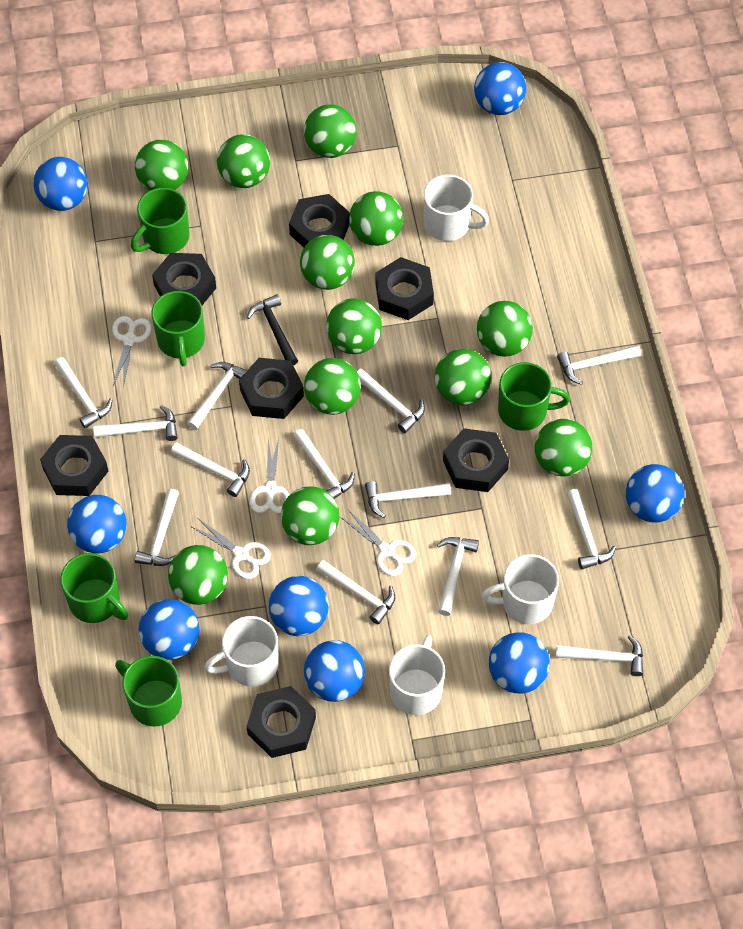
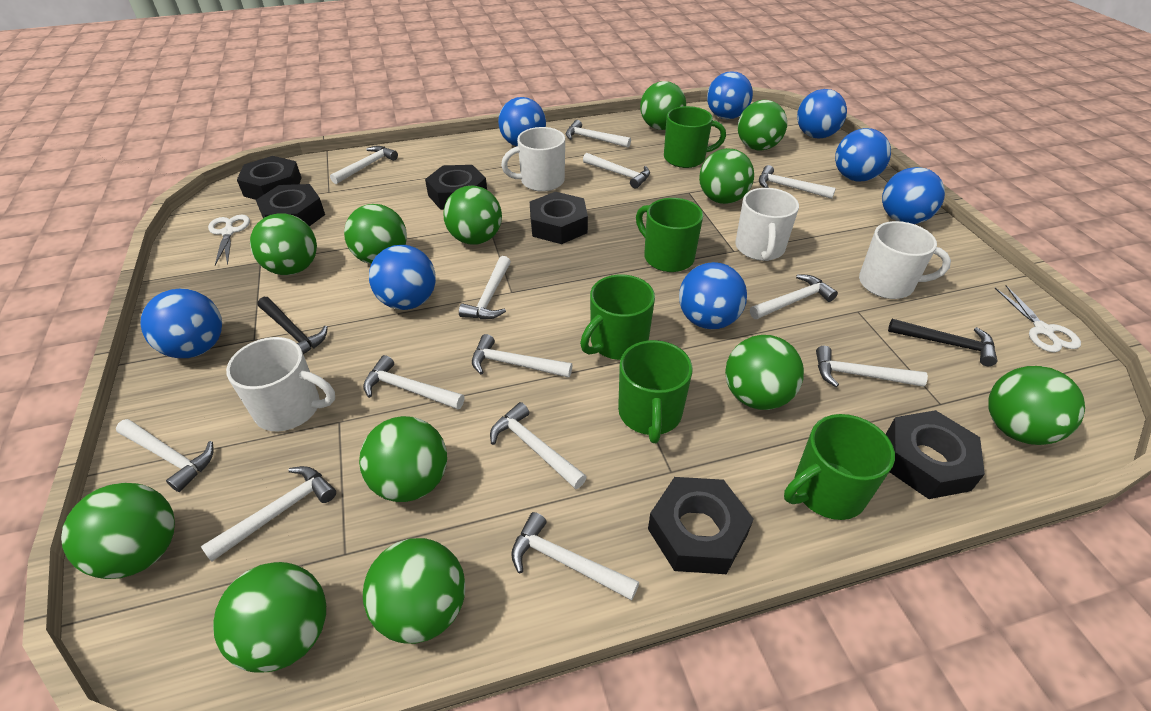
black hammer: 1 -> 2
black nut: 7 -> 6
white scissors: 4 -> 2

